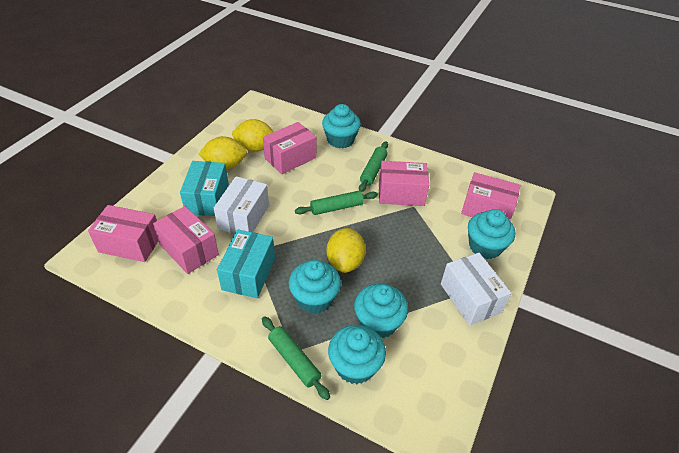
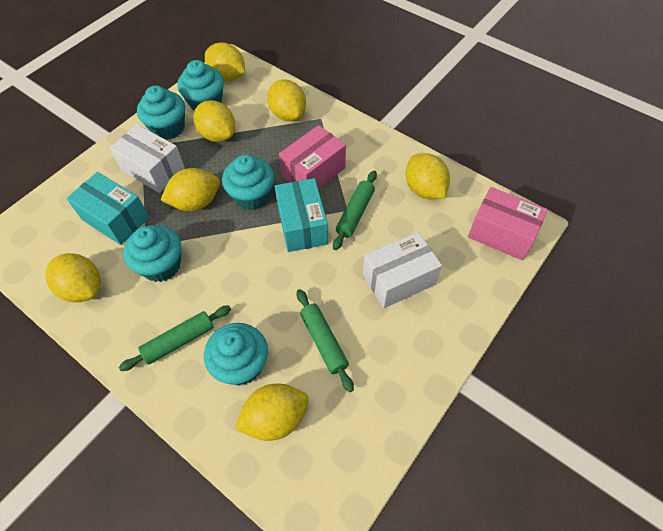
pink box: 5 -> 2
yellow lemon: 3 -> 7

